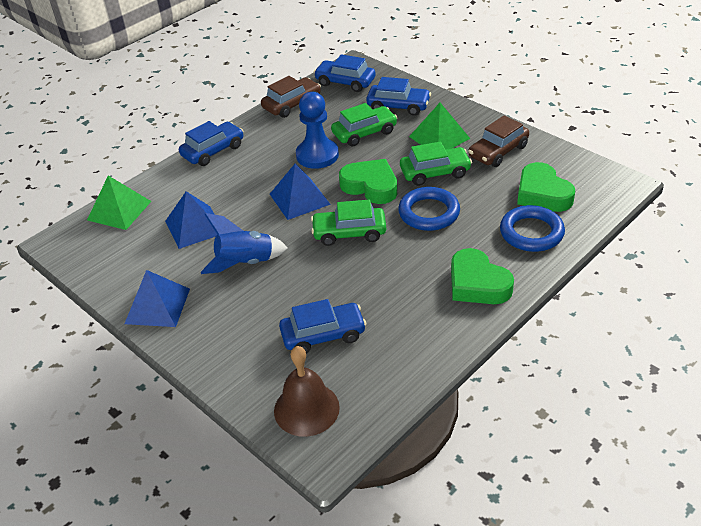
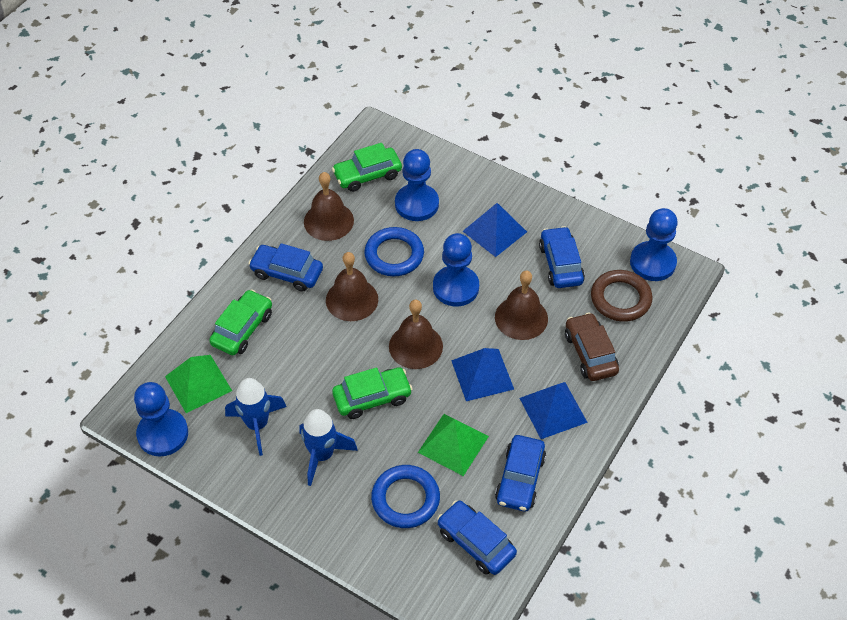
blue pawn: 1 -> 4
blue rocket: 1 -> 2
brown bell: 1 -> 4
brown car: 2 -> 1
brown ring: 0 -> 1
green heart: 3 -> 0

